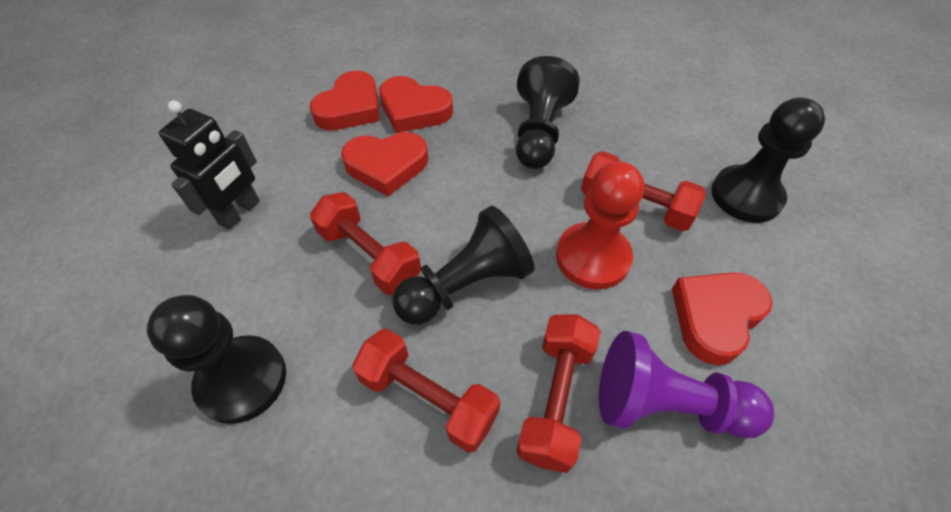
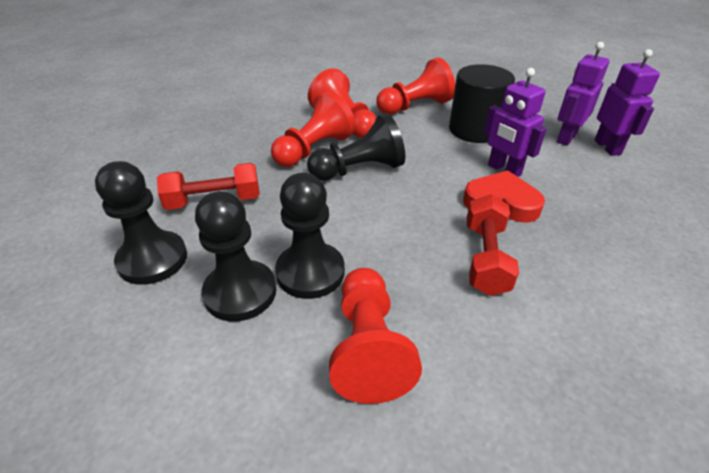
black cylinder: 0 -> 1
black robot: 1 -> 0
purple pawn: 1 -> 0
purple robot: 0 -> 3
red dumbbell: 4 -> 2
red heart: 4 -> 1
red pawn: 1 -> 4

